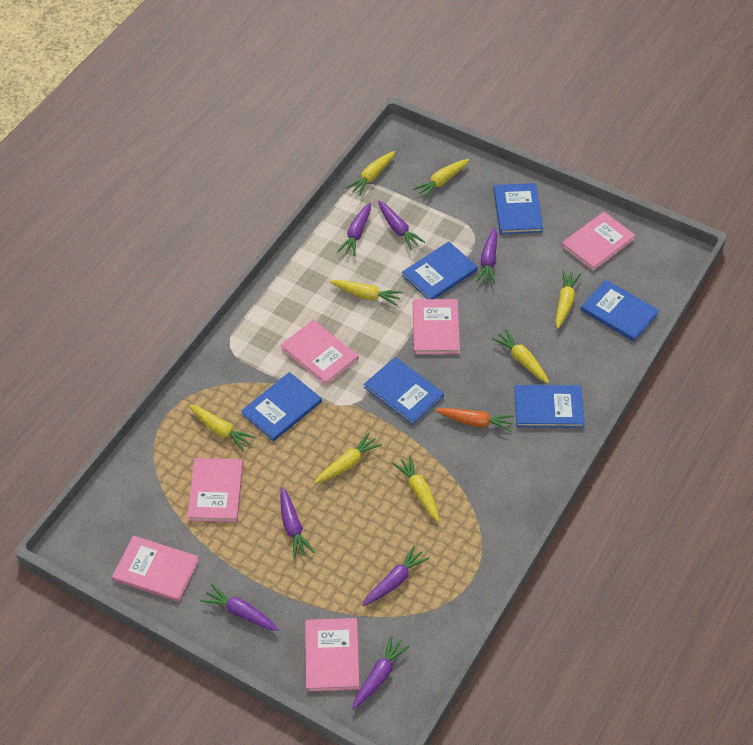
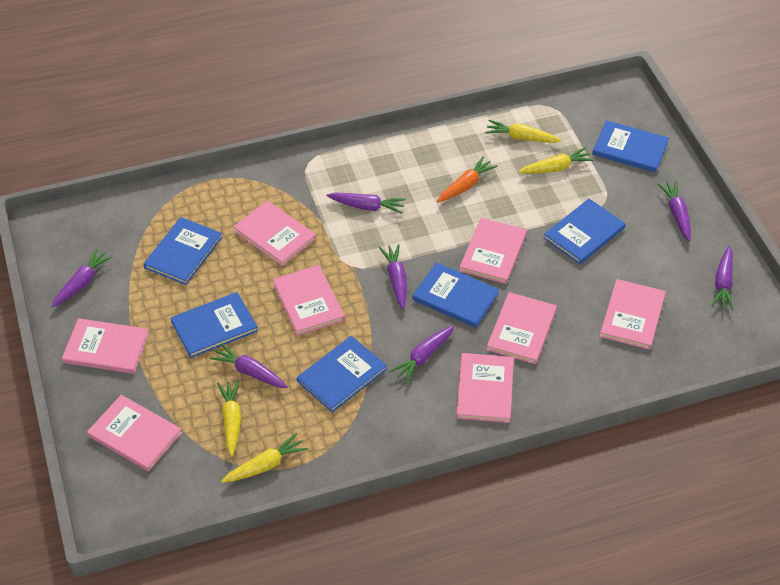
pink book: 6 -> 8
yellow carrot: 8 -> 4

